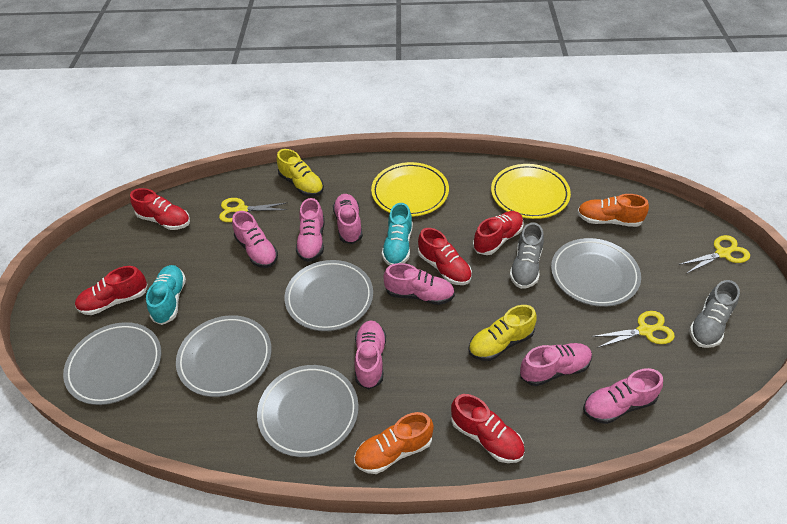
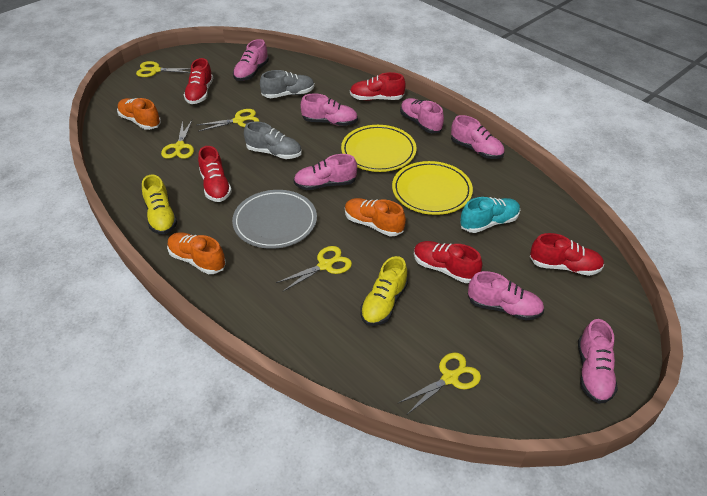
grey plate: 5 -> 1
orange shoe: 2 -> 3
turquoise shoe: 2 -> 1
yellow scissors: 3 -> 5

